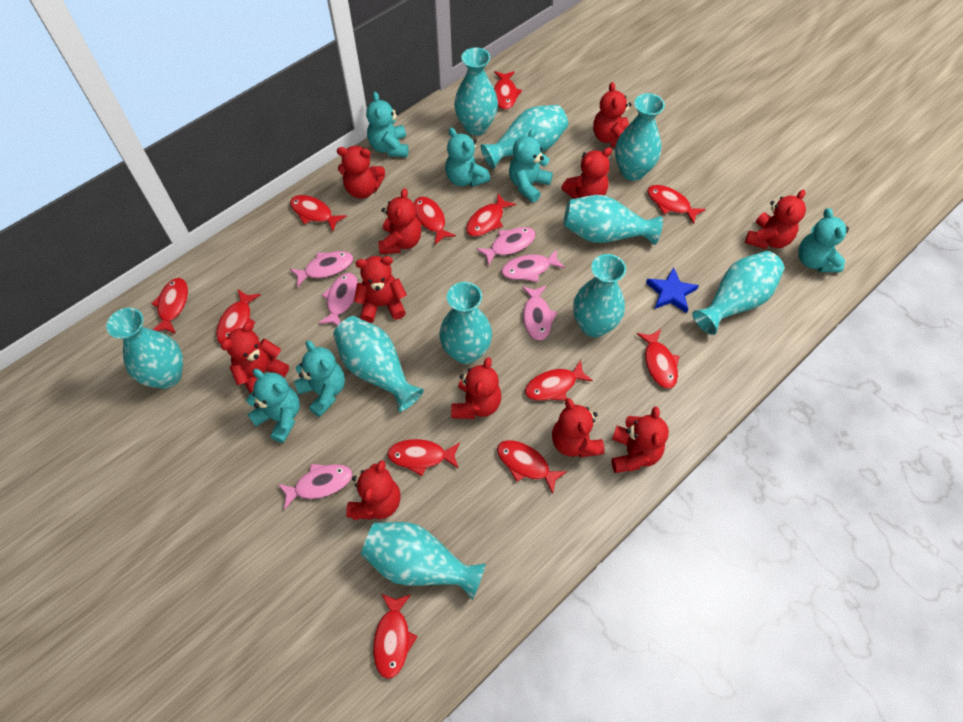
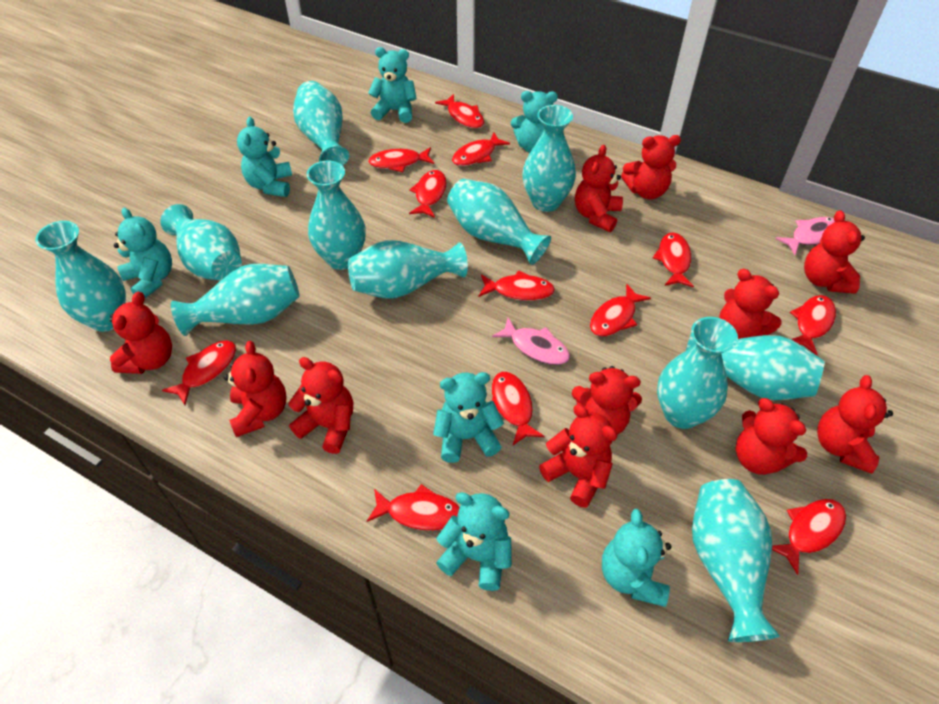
blue star: 1 -> 0
pink fish: 6 -> 2
turquoise teddy bear: 6 -> 7
turquoise vase: 10 -> 11

